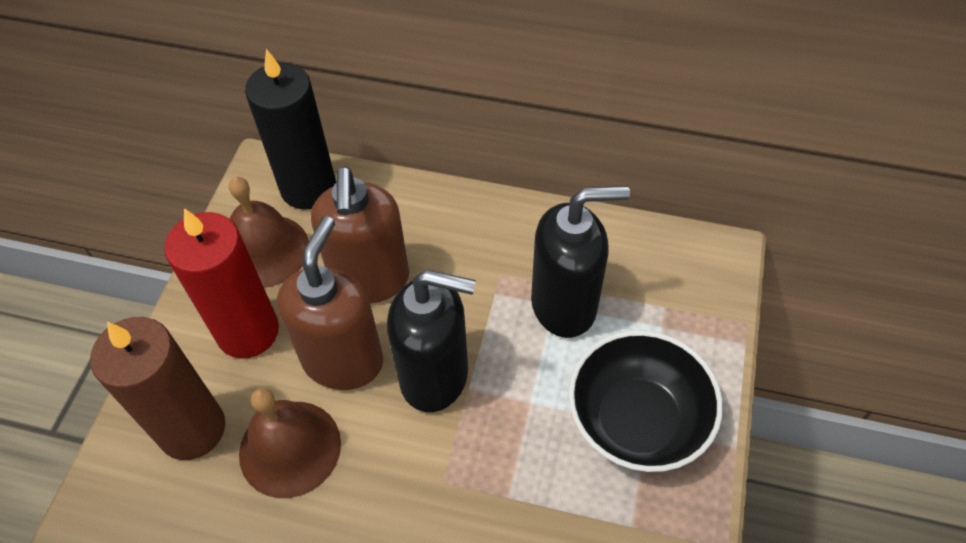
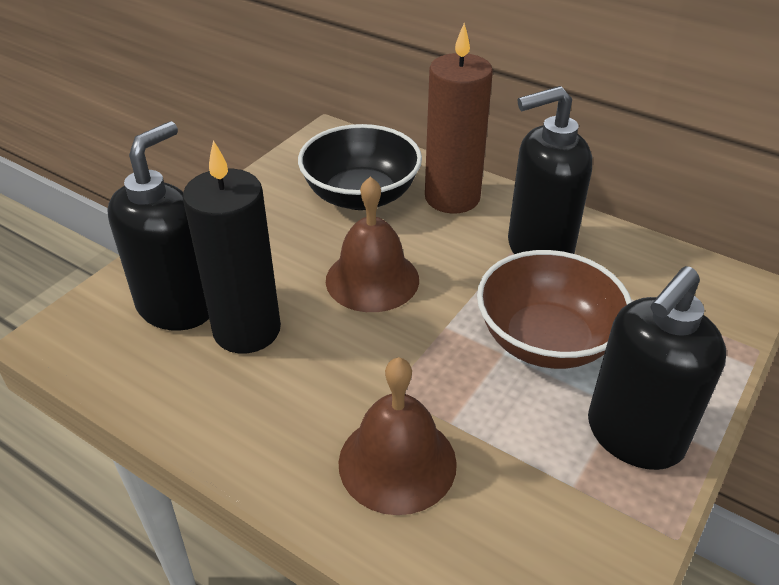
black soap dispenser: 2 -> 3
brown bowl: 0 -> 1
brown soap dispenser: 2 -> 0
red candle: 1 -> 0

